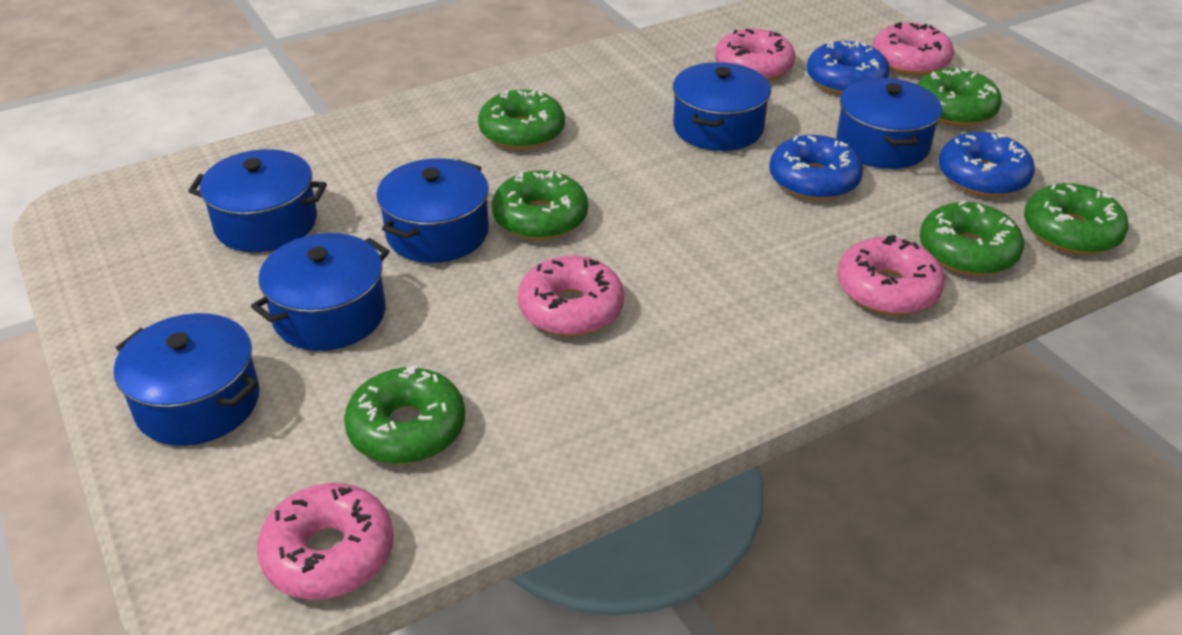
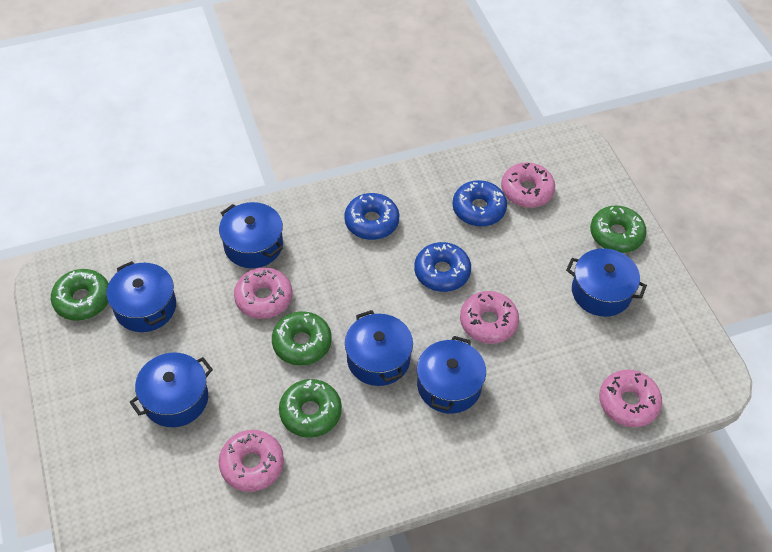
green donut: 6 -> 4

